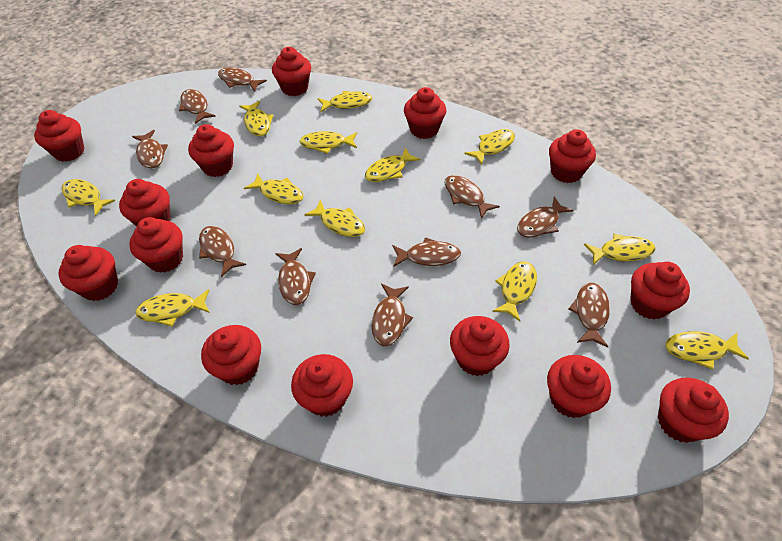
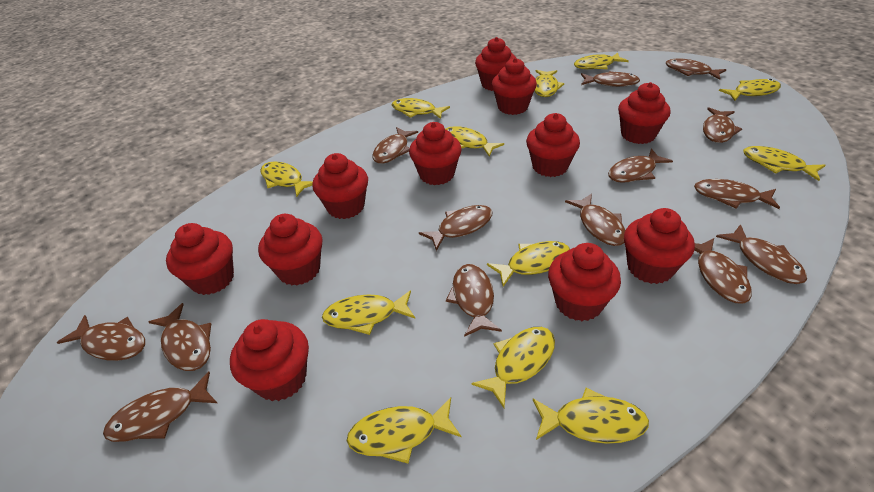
brown fish: 10 -> 14
red cupcake: 14 -> 11

